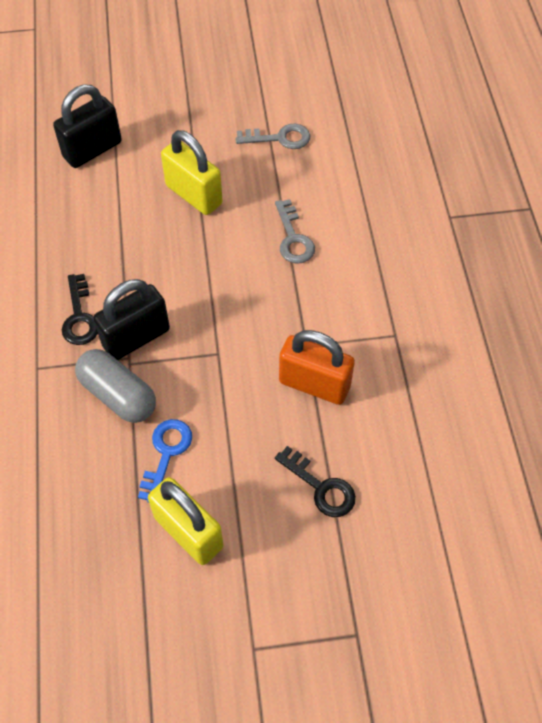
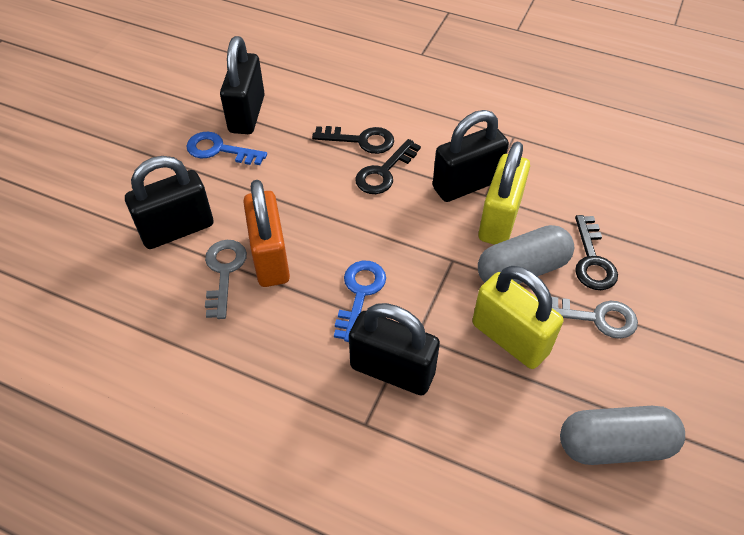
black key: 2 -> 3
black padlock: 2 -> 4
blue key: 1 -> 2
grey capsule: 1 -> 2

